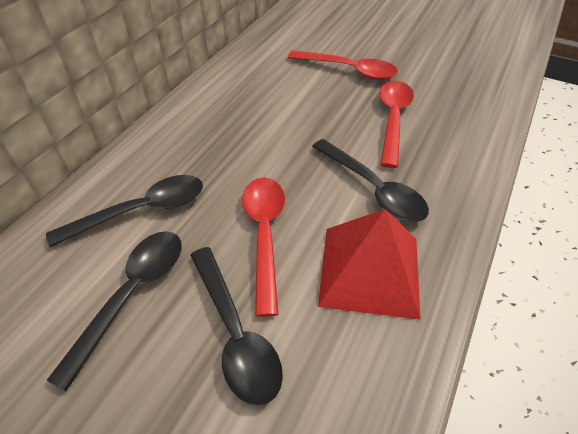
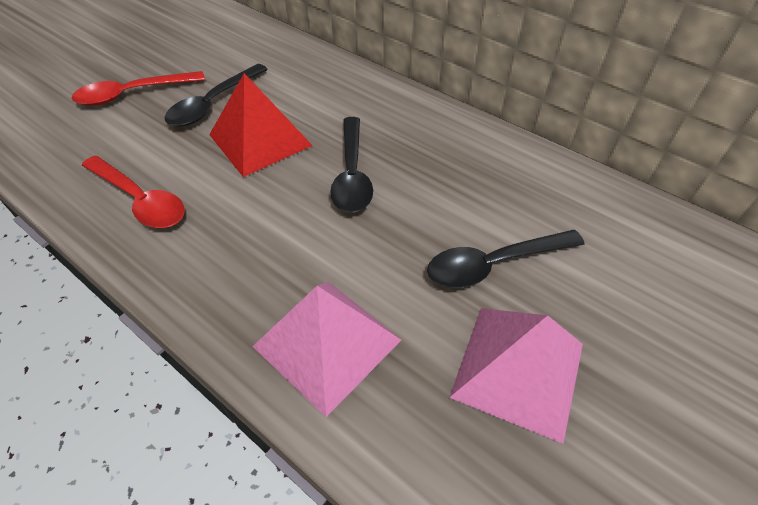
black spoon: 4 -> 3
pink pyramid: 0 -> 2
red spoon: 3 -> 2

